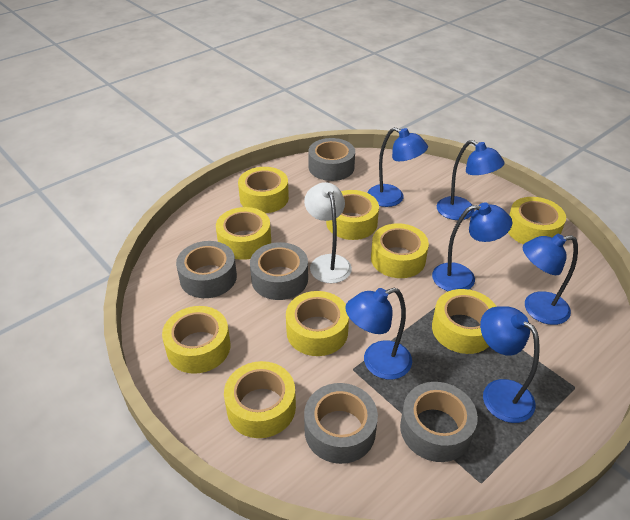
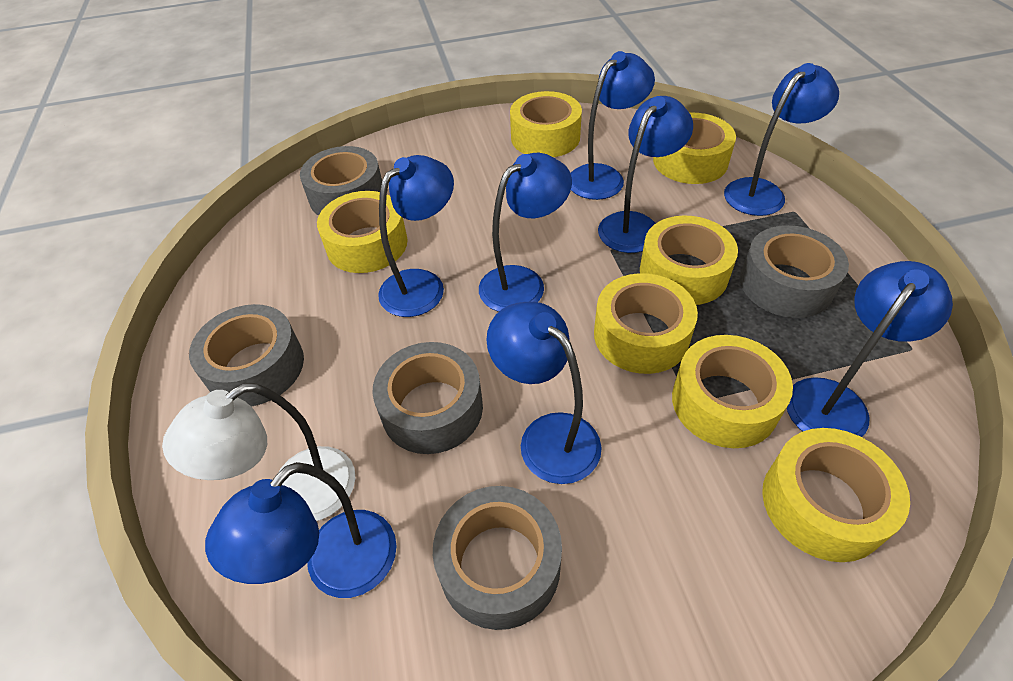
blue lamp: 6 -> 8
yellow tape: 9 -> 7

